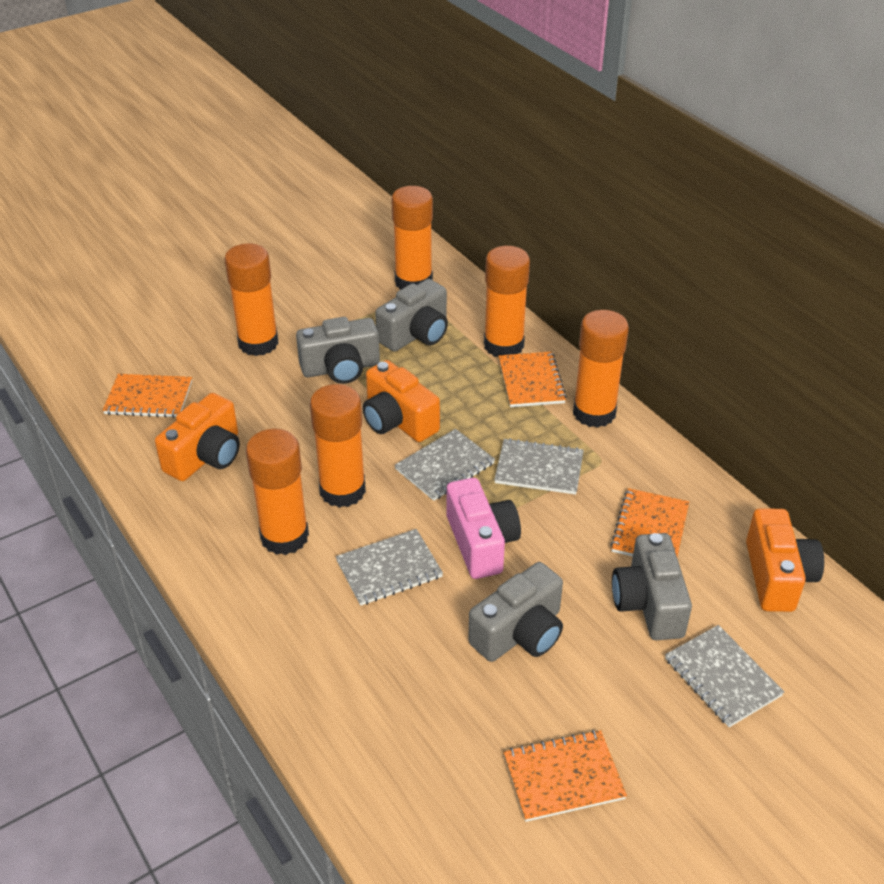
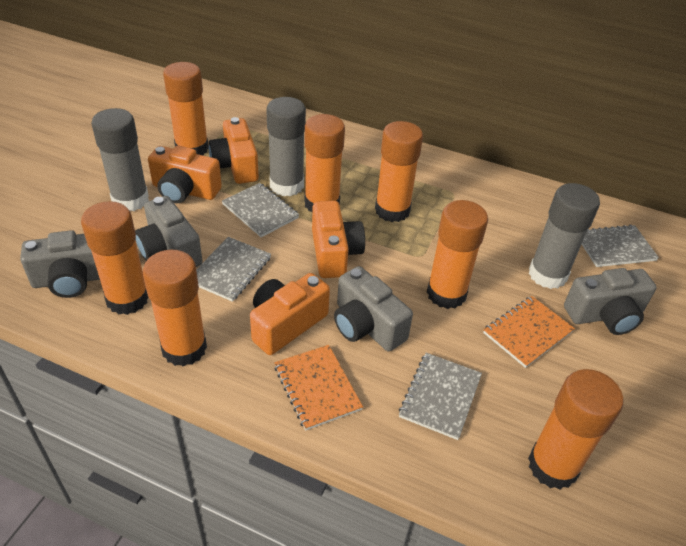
grey glue stick: 0 -> 3
orange camera: 3 -> 4
orange glue stick: 6 -> 7
orange notebook: 4 -> 2
pink camera: 1 -> 0

